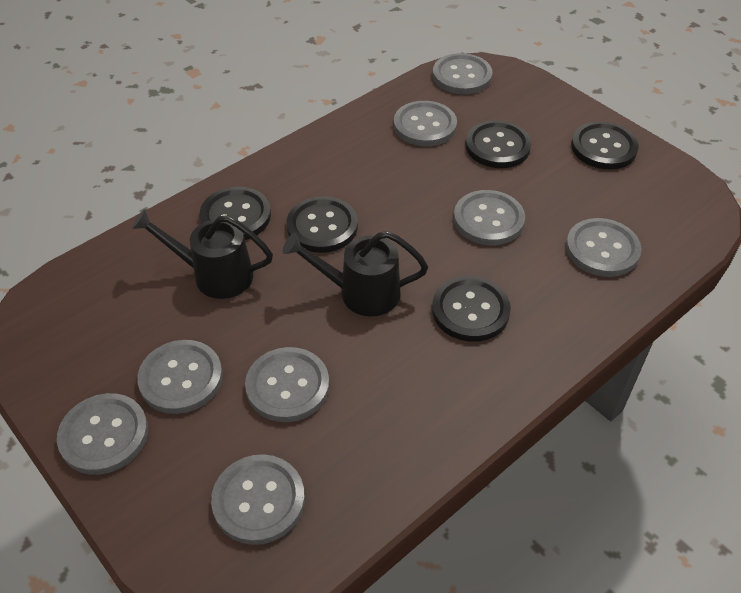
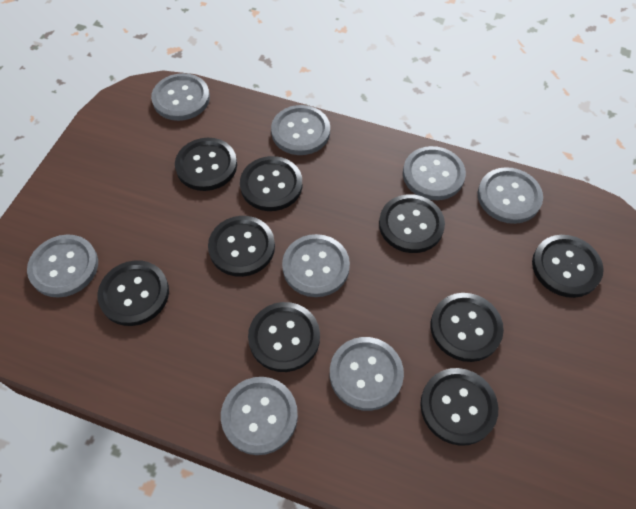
black button: 5 -> 9
black watering can: 2 -> 0

